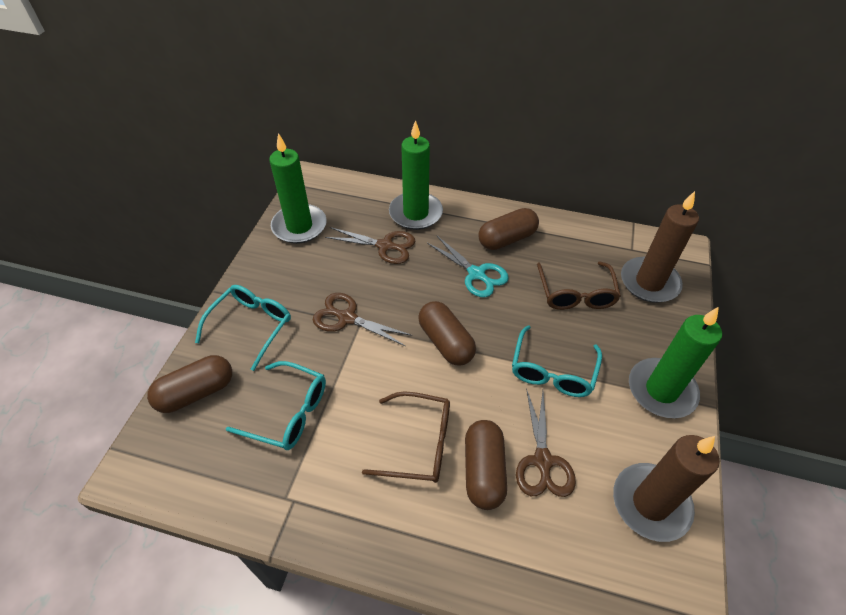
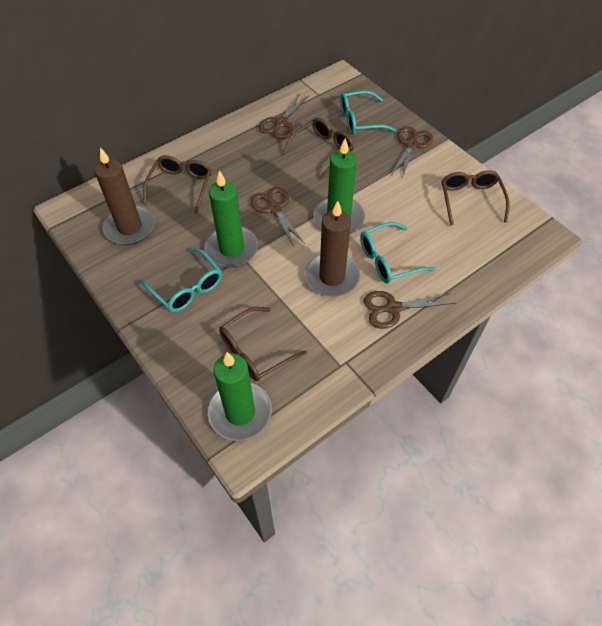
brown capsule: 4 -> 0
brown glasses: 2 -> 4
brown scissors: 3 -> 4
turquoise scissors: 1 -> 0

